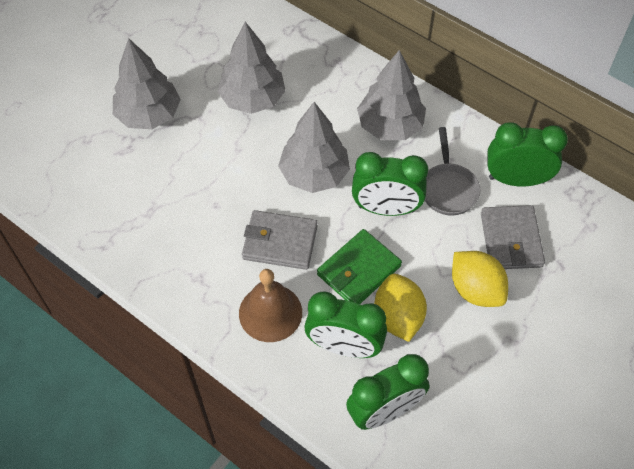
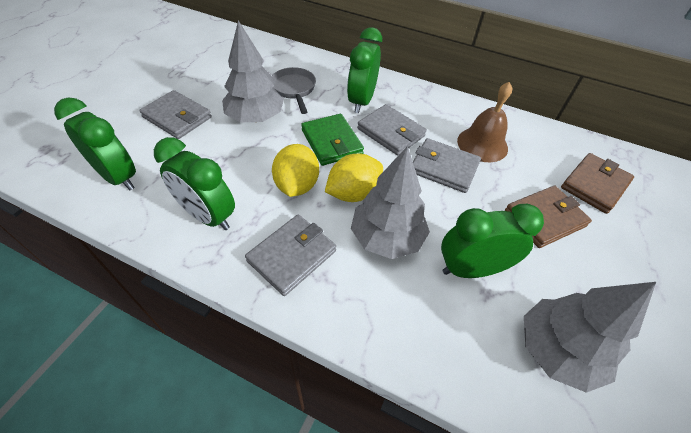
brown wallet: 0 -> 2
grey tree: 4 -> 3
grey wallet: 2 -> 4

